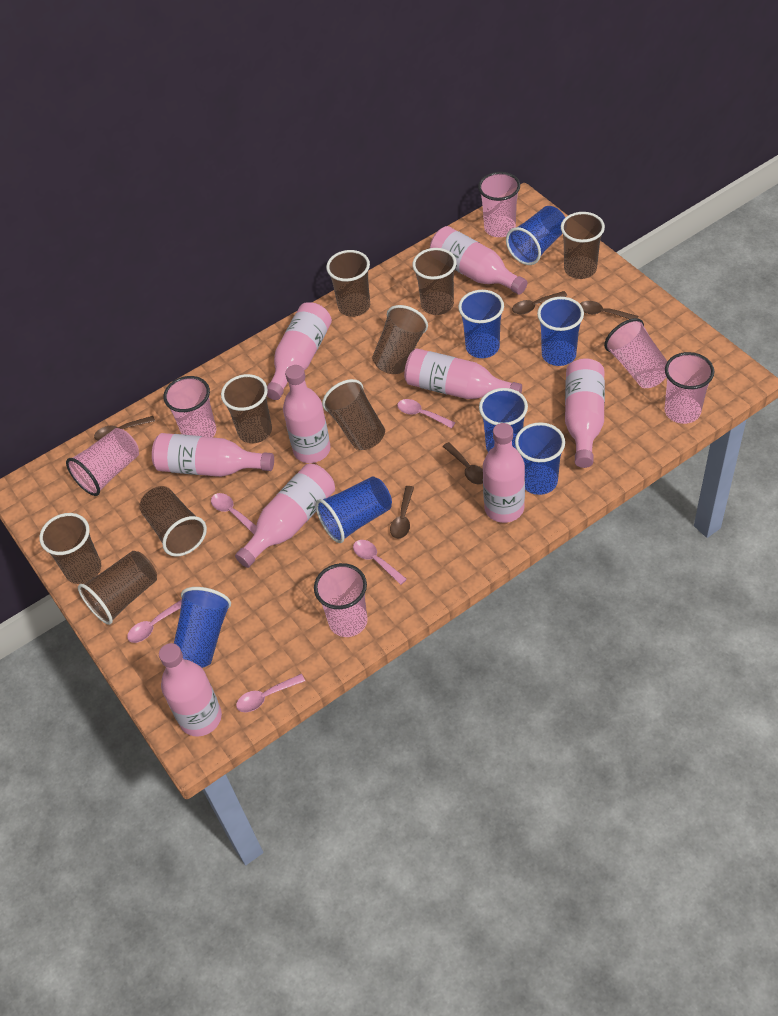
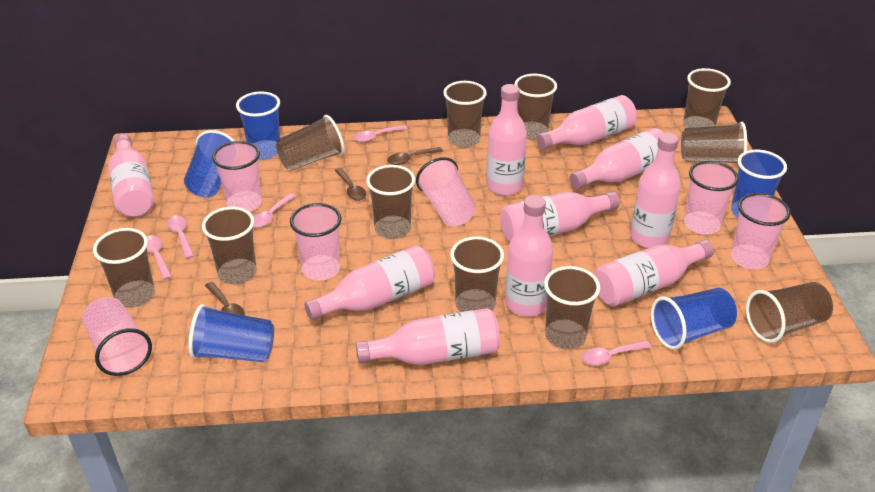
blue cup: 7 -> 5
brown cup: 9 -> 11
brown spoon: 5 -> 3
pink bottle: 9 -> 10

